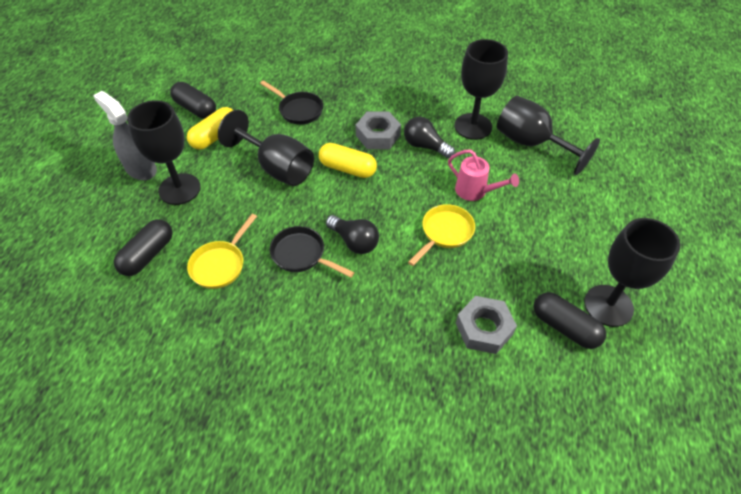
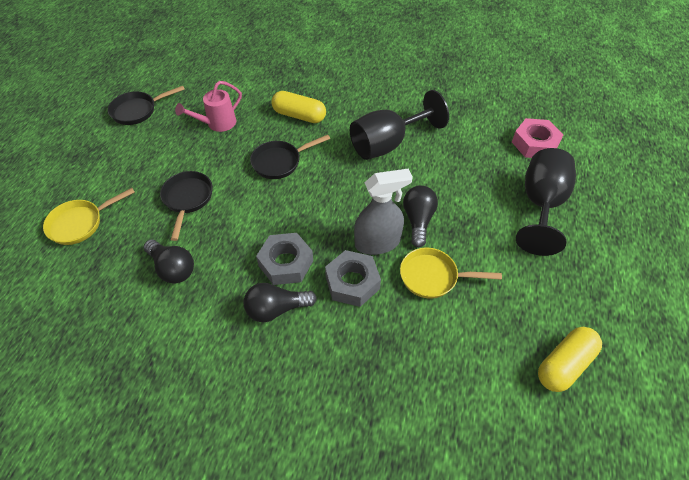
black capsule: 3 -> 0
black goblet: 5 -> 2
black light bulb: 2 -> 3
black pan: 2 -> 3
pink nut: 0 -> 1

